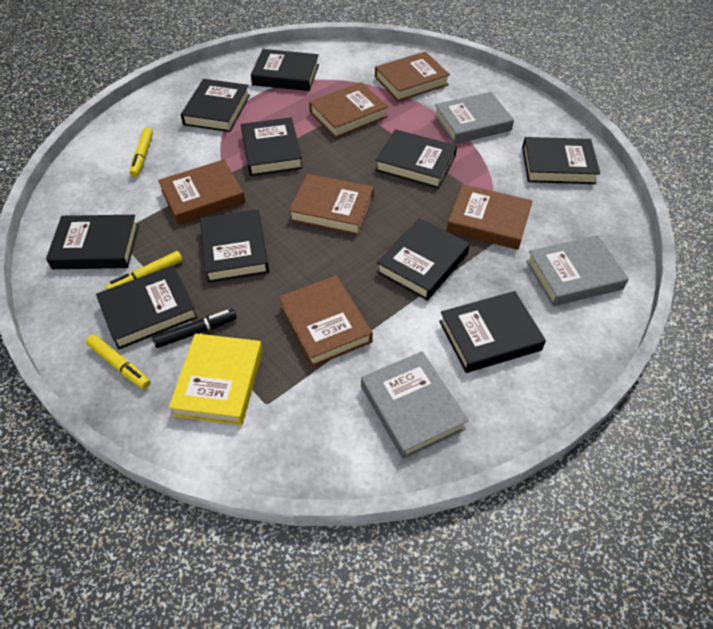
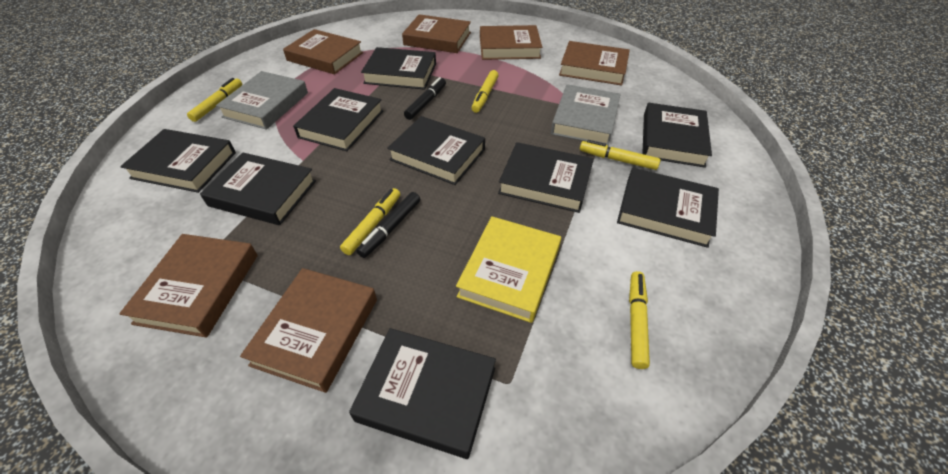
black book: 10 -> 9
black marker: 1 -> 2
grey book: 3 -> 2
yellow marker: 3 -> 5

